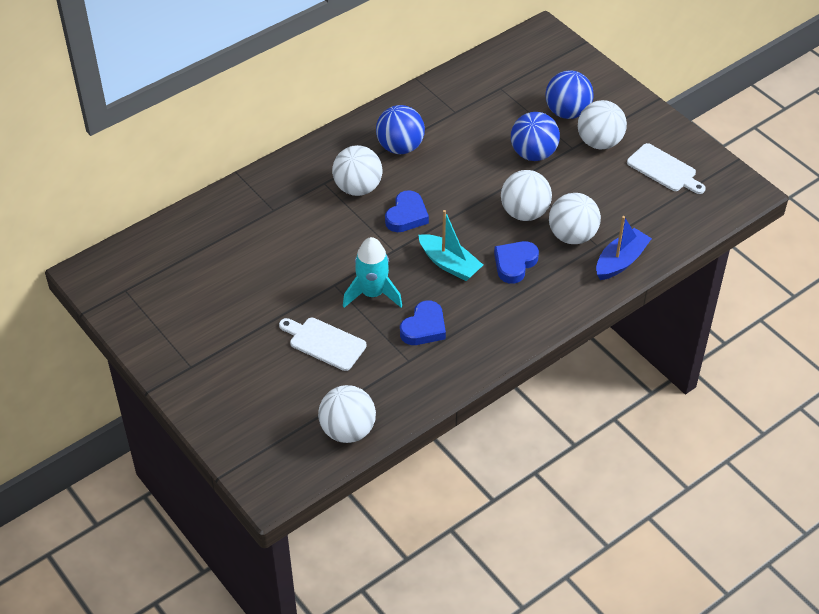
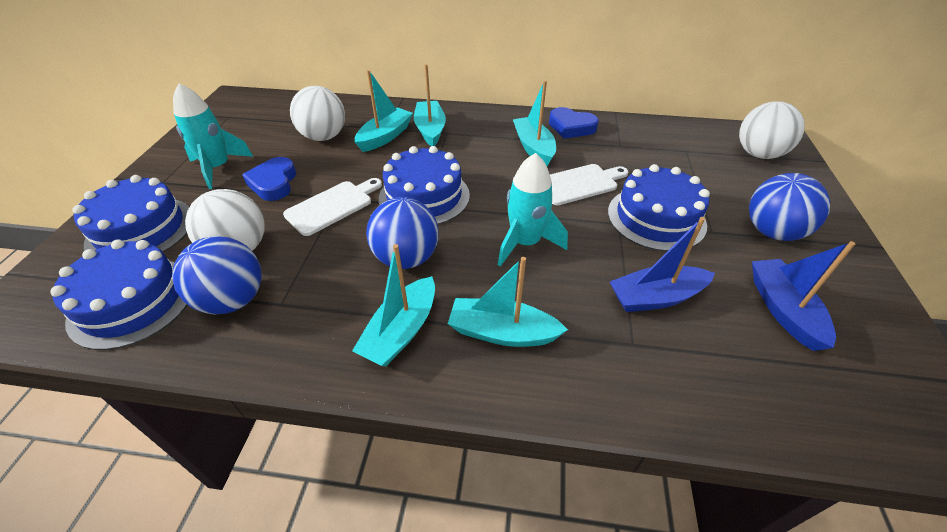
blue boat: 1 -> 2
blue cake: 0 -> 4
blue heart: 3 -> 2
turquoise boat: 1 -> 5
turquoise rocket: 1 -> 2
white ball: 5 -> 3

